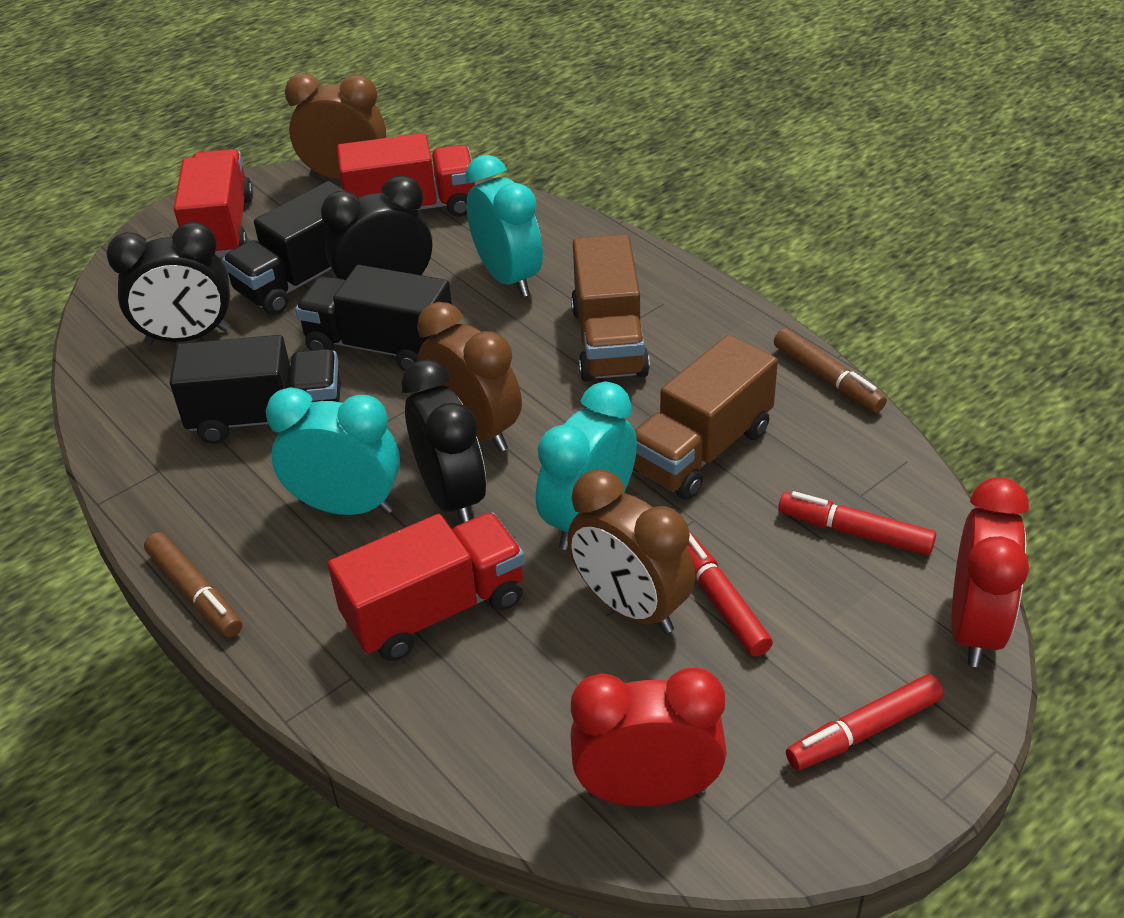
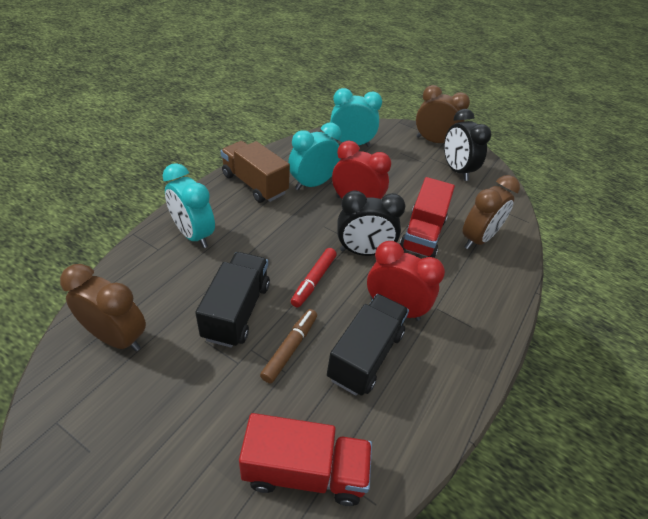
black clock: 3 -> 2
black truck: 3 -> 2
brown marker: 2 -> 1
brown truck: 2 -> 1
red marker: 3 -> 1
red truck: 3 -> 2

